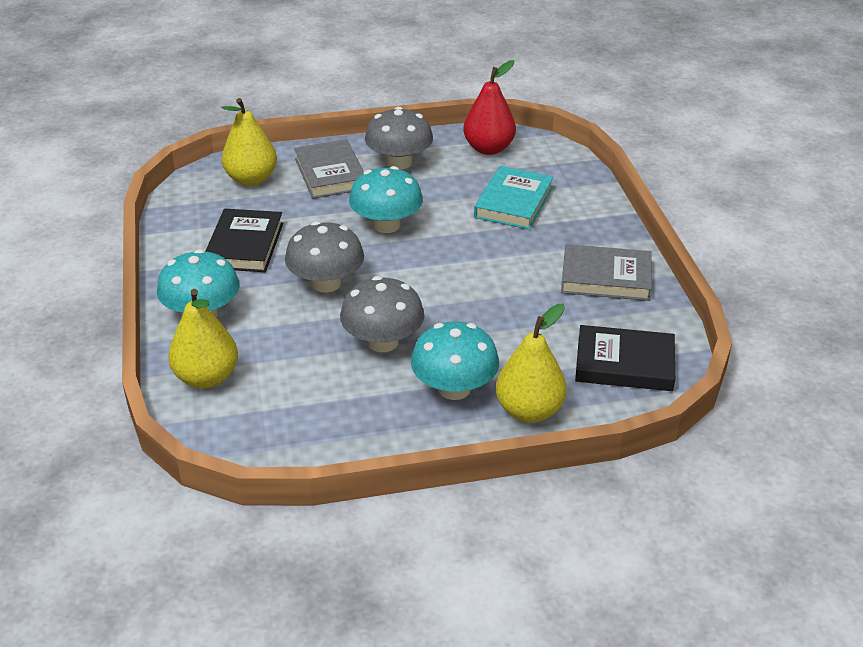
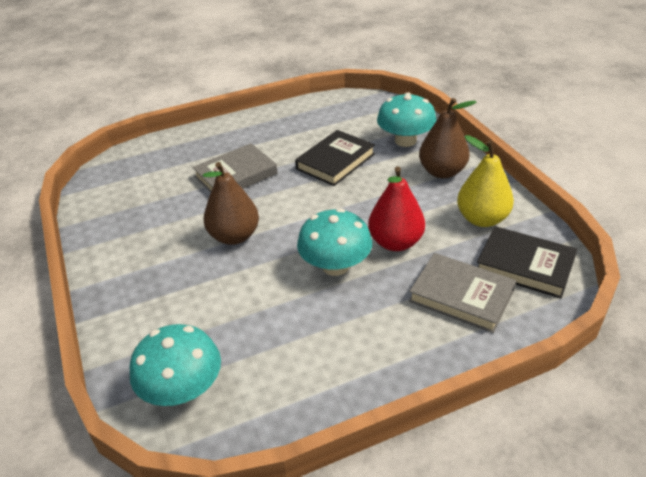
brown pear: 0 -> 2
grey mushroom: 3 -> 0
turquoise book: 1 -> 0
yellow pear: 3 -> 1

